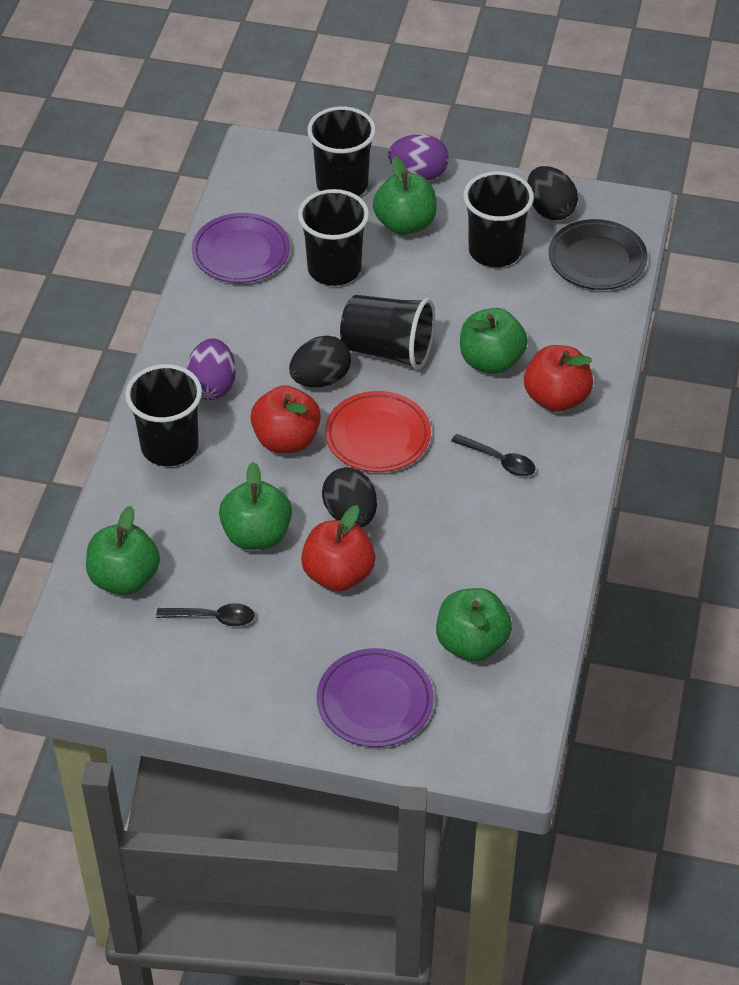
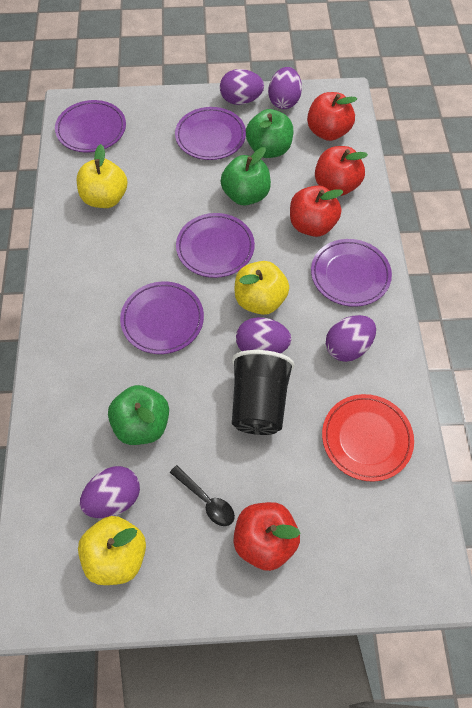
black cup: 5 -> 1
black egg: 3 -> 0
black plate: 1 -> 0
black spoon: 2 -> 1
green apple: 5 -> 3
purple egg: 2 -> 5
purple plate: 2 -> 5
red apple: 3 -> 4
yellow apple: 0 -> 3

